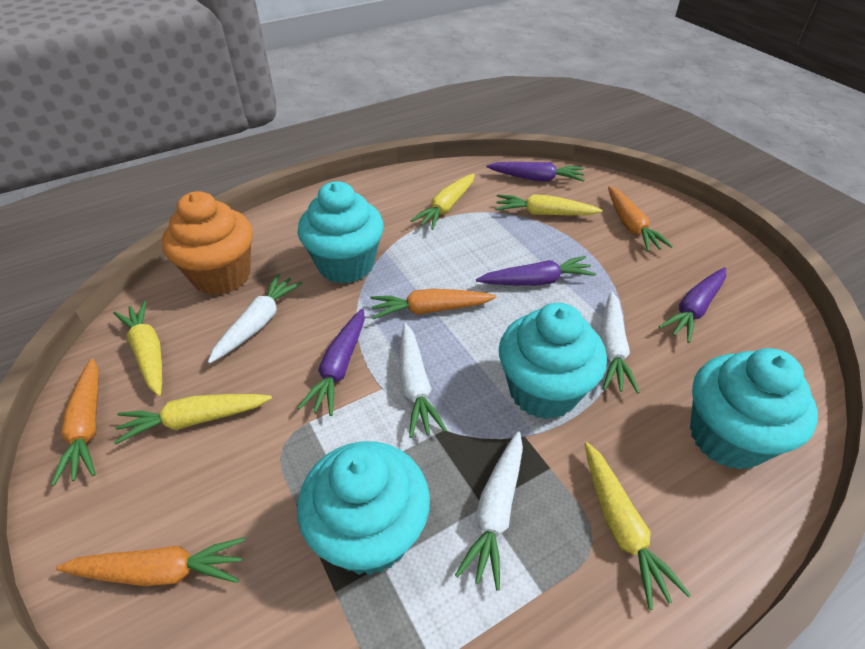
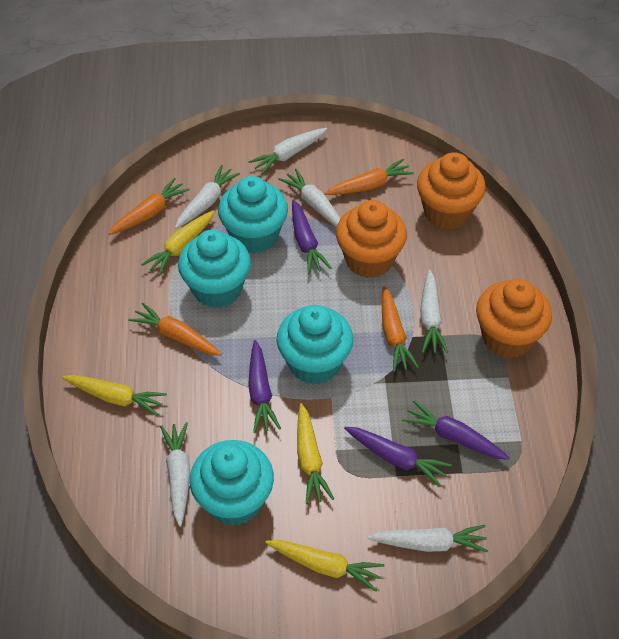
orange cupcake: 1 -> 3
white carrot: 4 -> 6
yellow carrot: 5 -> 4

